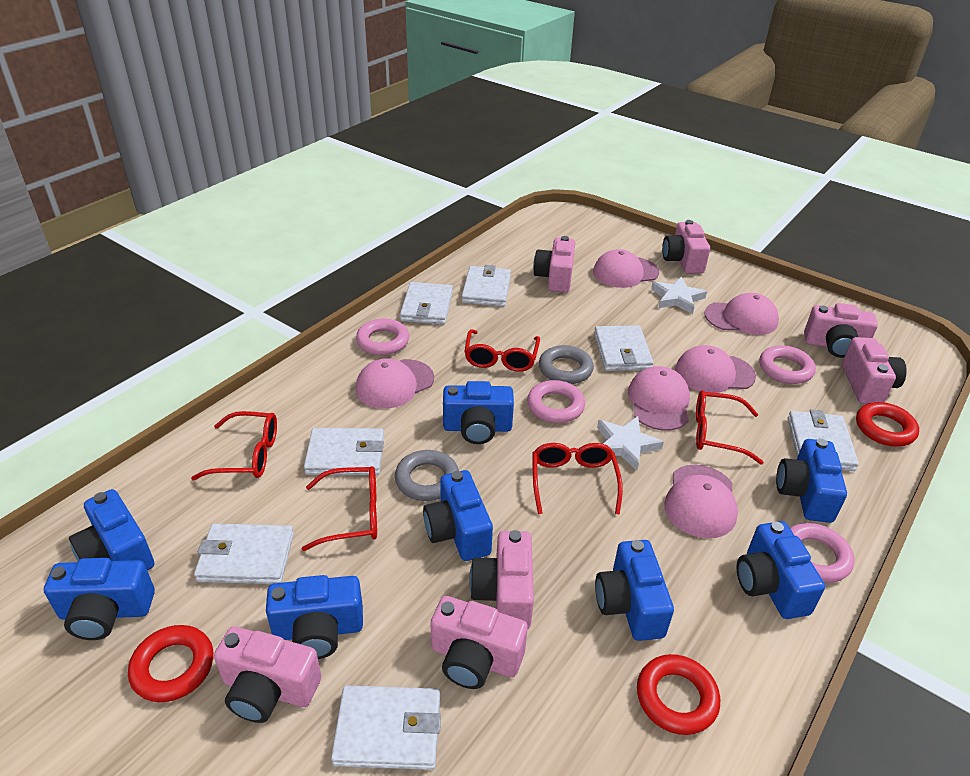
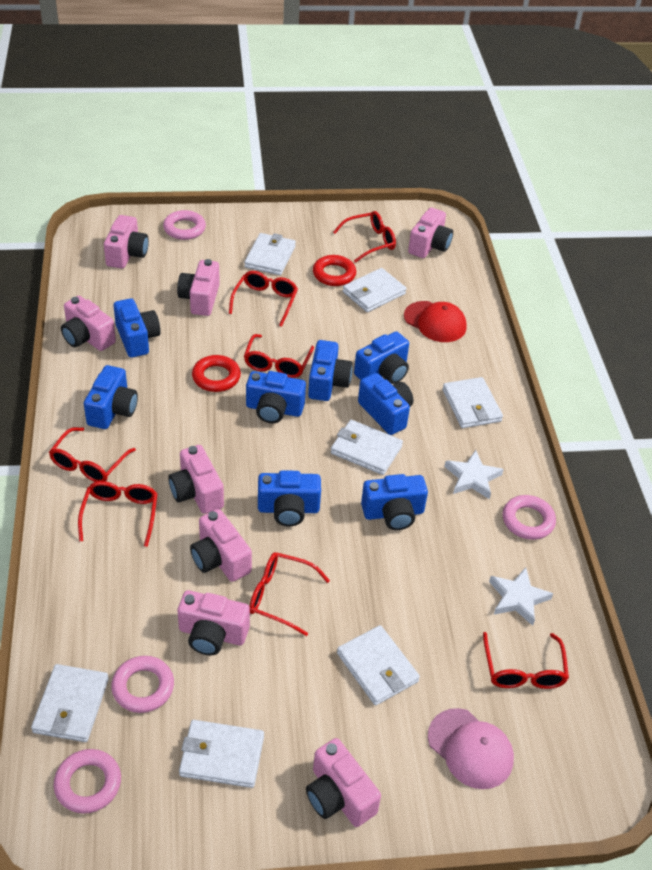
grey ring: 2 -> 0
pink camera: 7 -> 8
pink cap: 6 -> 1
red cap: 0 -> 1
red glasses: 5 -> 7
red ring: 3 -> 2

